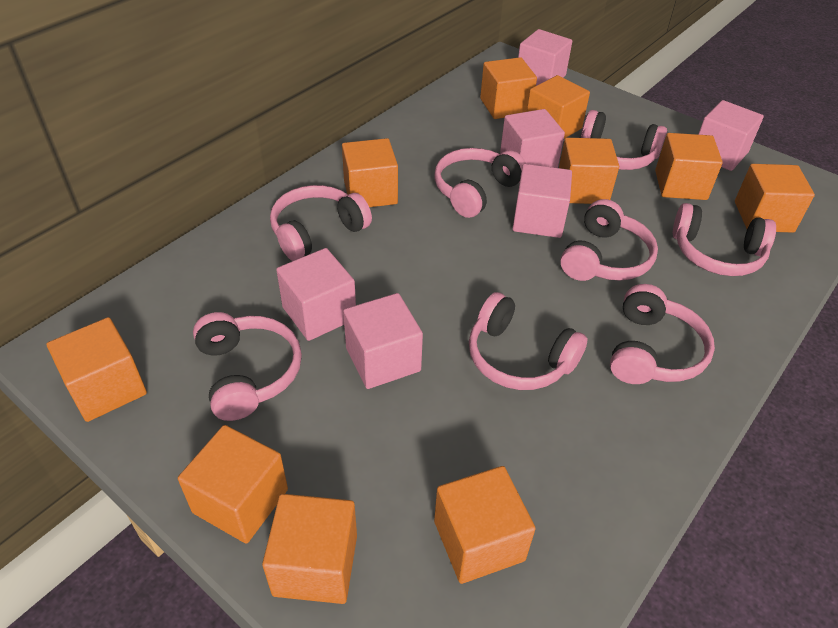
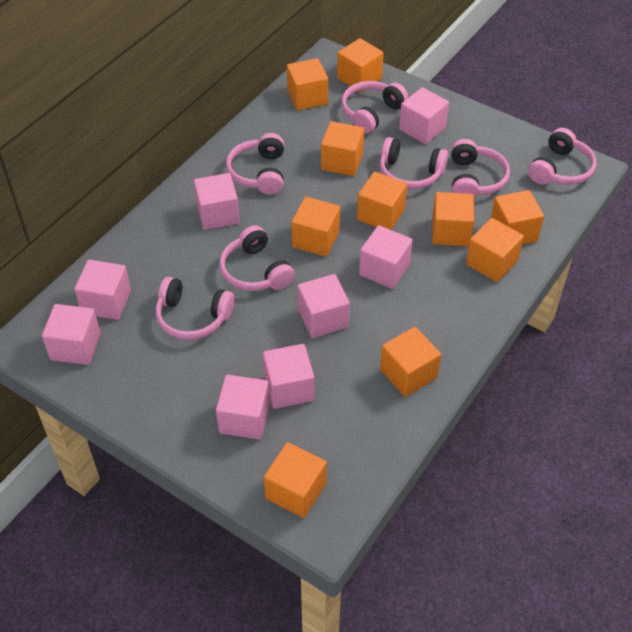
pink cube: 6 -> 8
pink headphones: 8 -> 7

